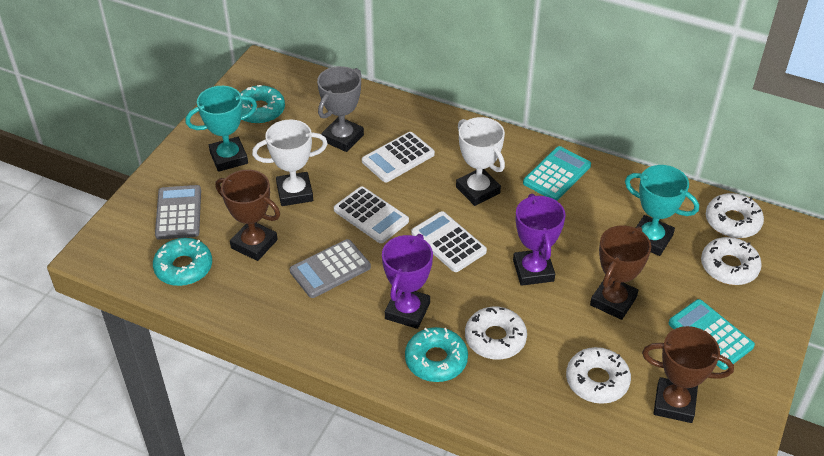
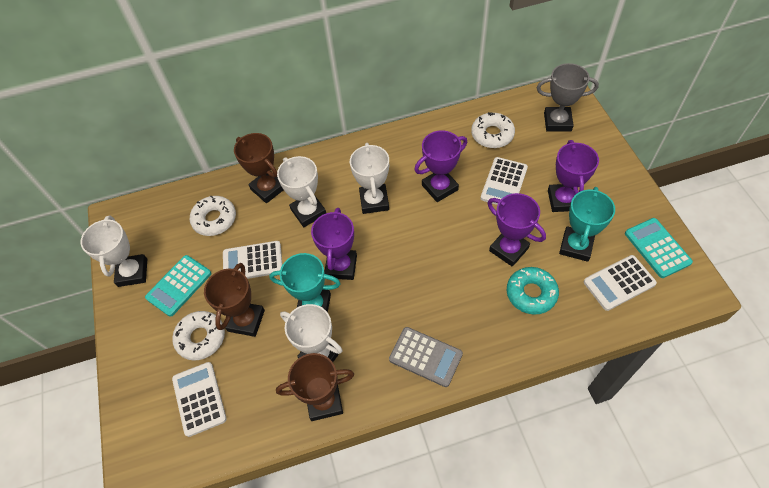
grey calculator: 2 -> 1
purple trophy: 2 -> 4
turquoise donut: 3 -> 1
white calculator: 3 -> 4
white donut: 4 -> 3
white trophy: 2 -> 4

